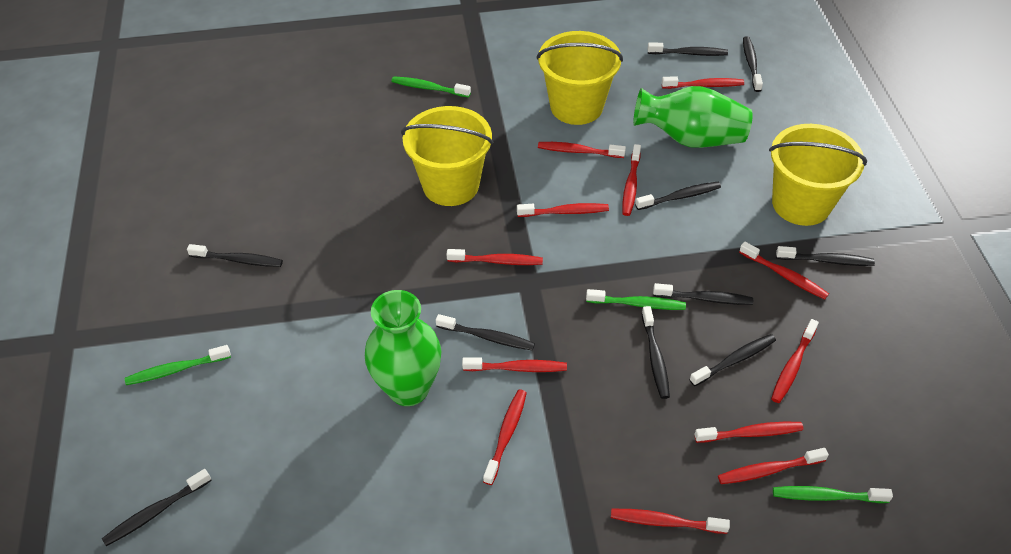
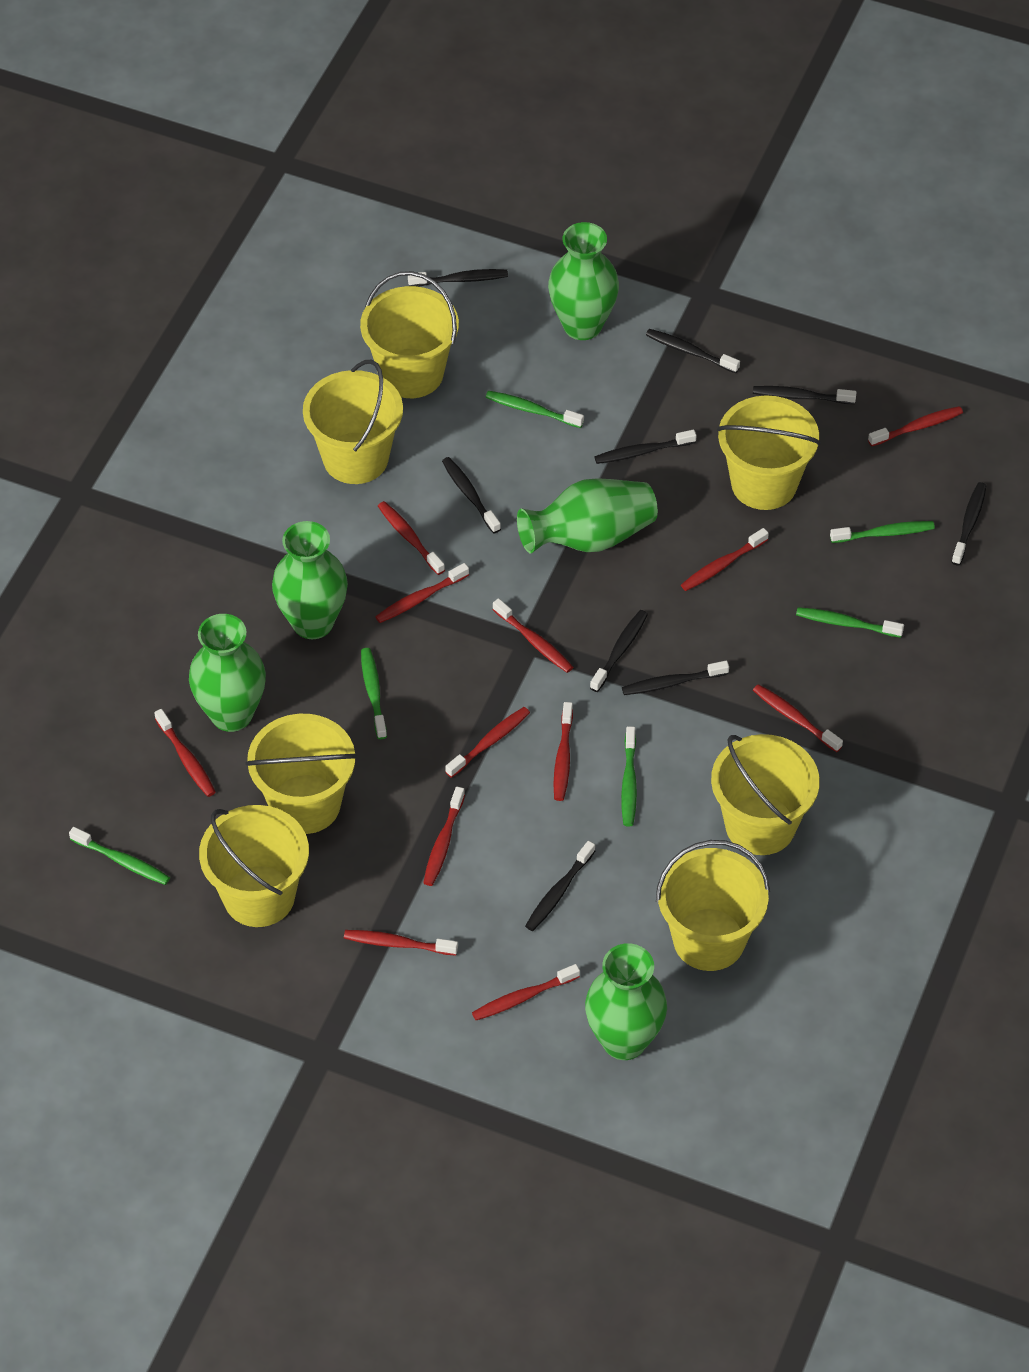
black toothbrush: 10 -> 9
green toothbrush: 4 -> 6
green vase: 2 -> 5
yellow bucket: 3 -> 7

